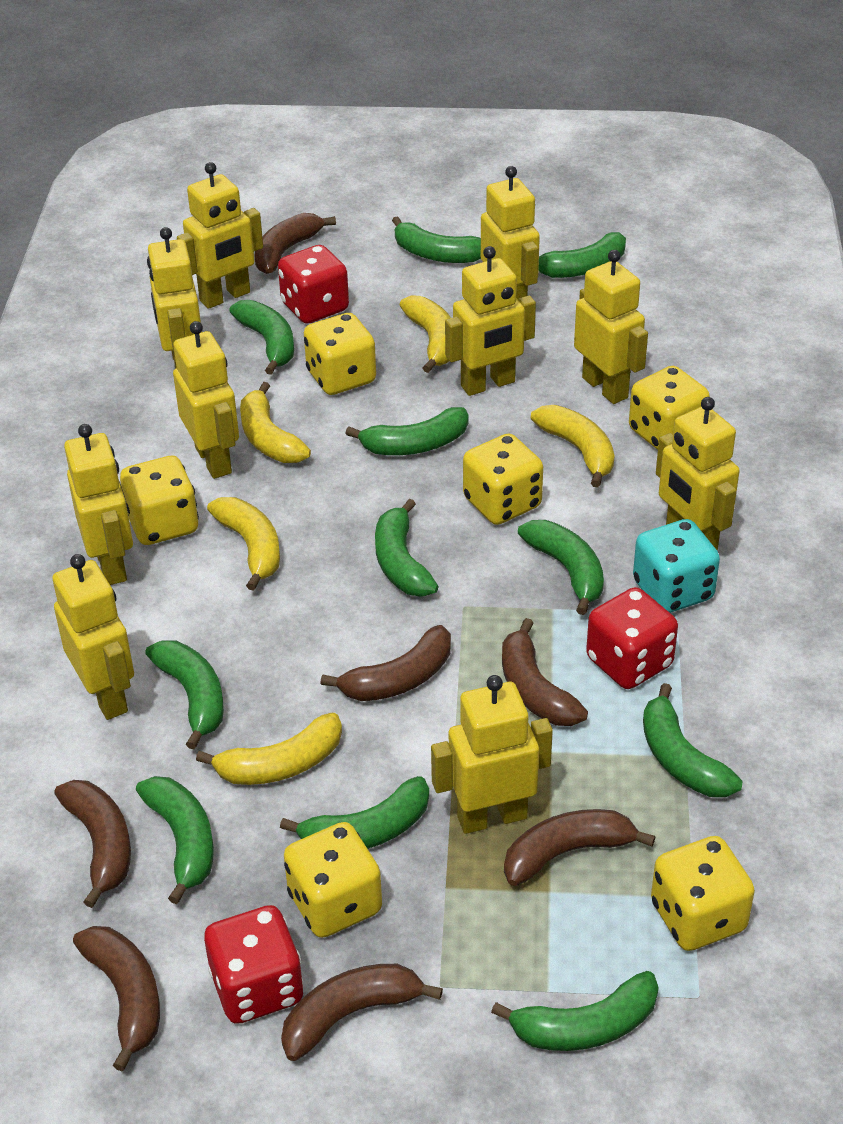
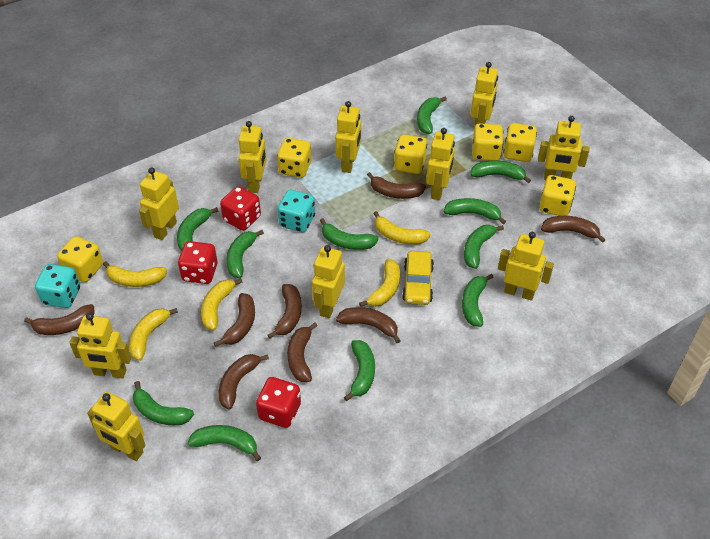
brown banana: 7 -> 8
turquoise dice: 1 -> 2
yellow car: 0 -> 1

